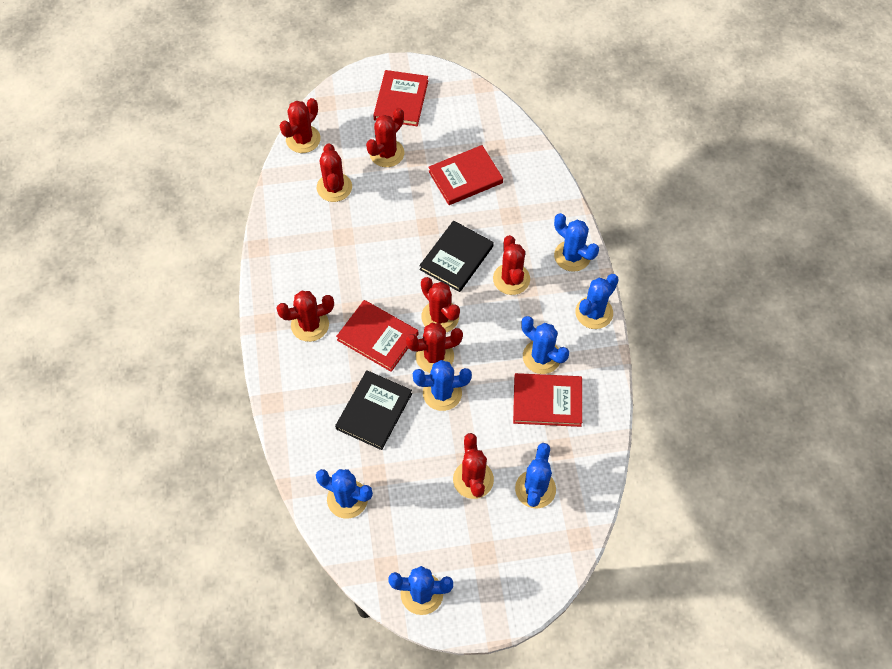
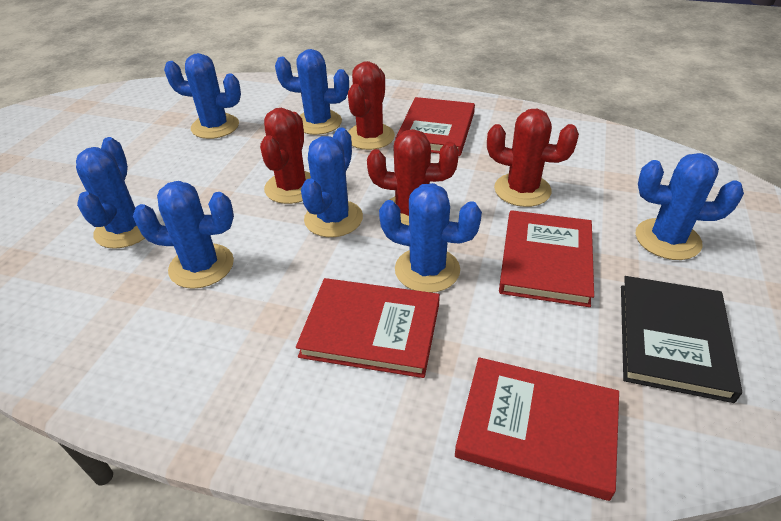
black book: 2 -> 1
red cactus: 8 -> 4

